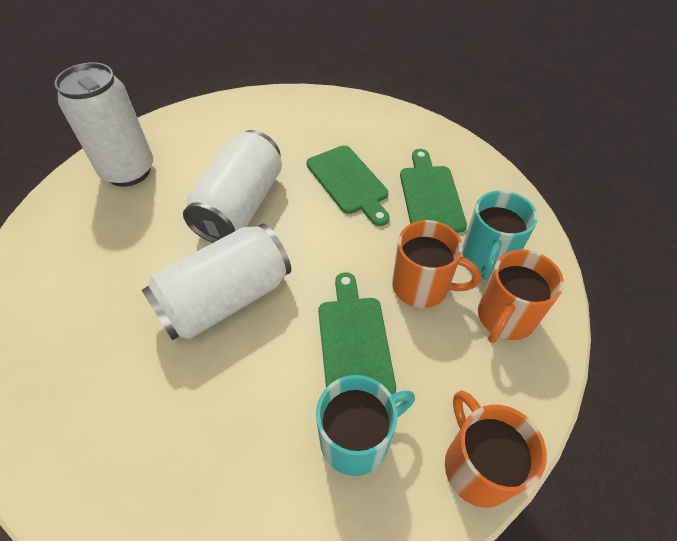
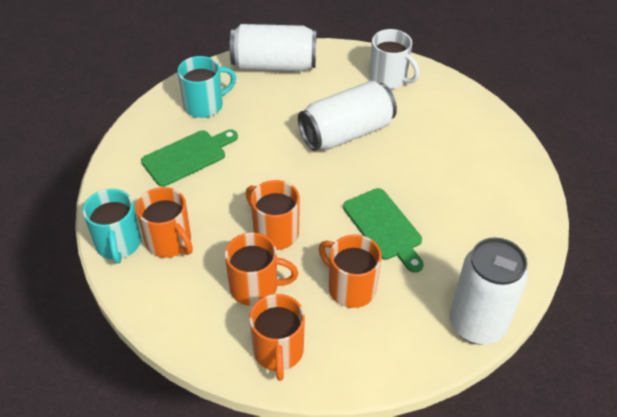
green cutting board: 3 -> 2
orange mug: 3 -> 5
white mug: 0 -> 1

